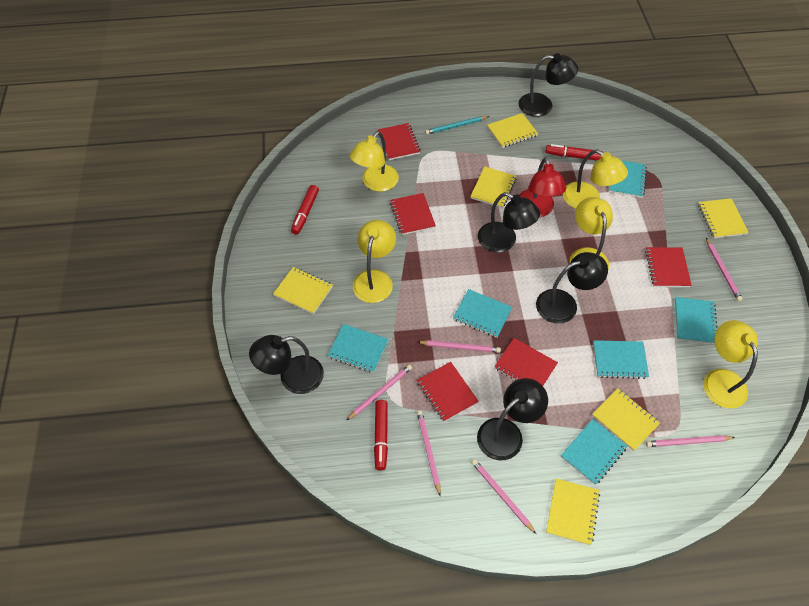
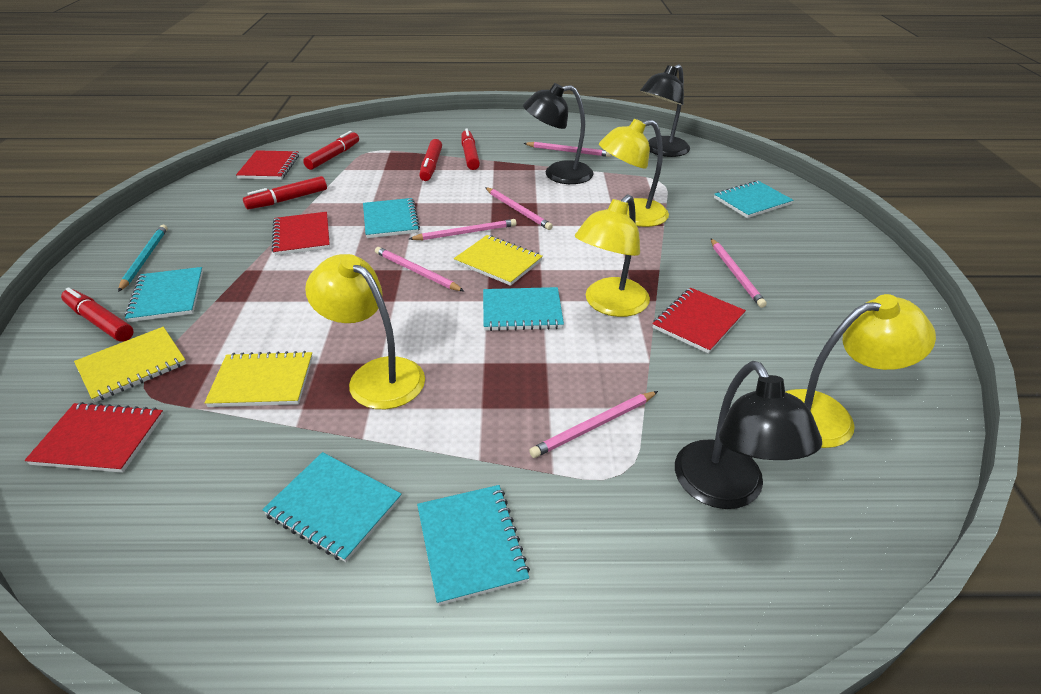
black lamp: 5 -> 3
red lamp: 1 -> 0
red marker: 3 -> 5
red notebook: 5 -> 4
yellow lamp: 5 -> 4
yellow notebook: 6 -> 3

